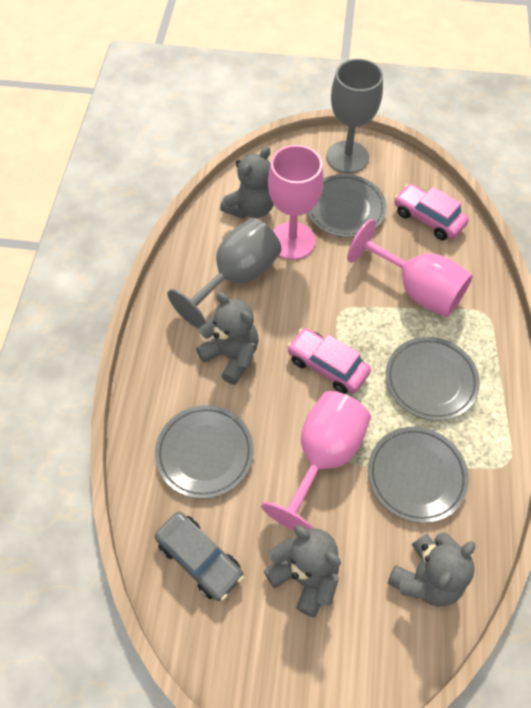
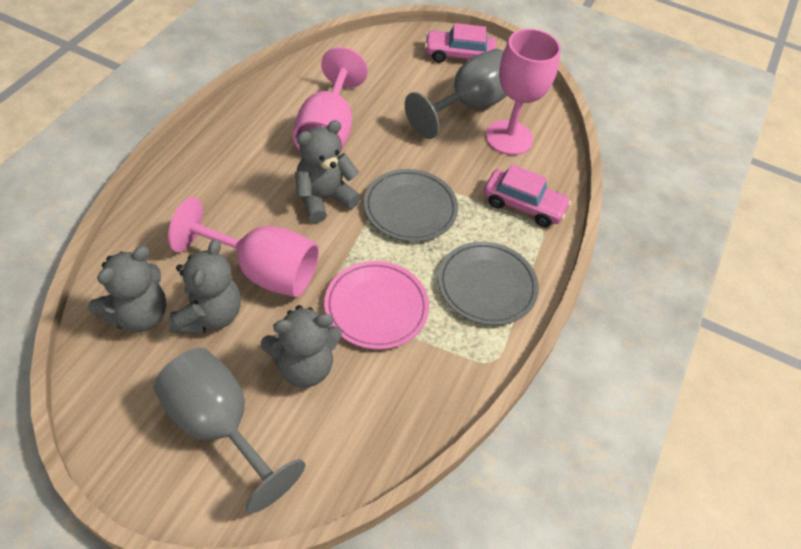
grey car: 1 -> 0
grey plate: 4 -> 2
pink plate: 0 -> 1

